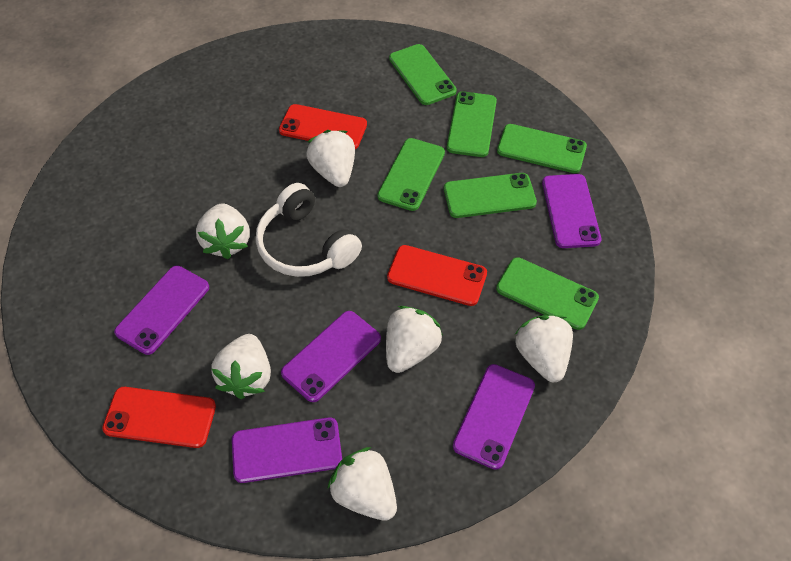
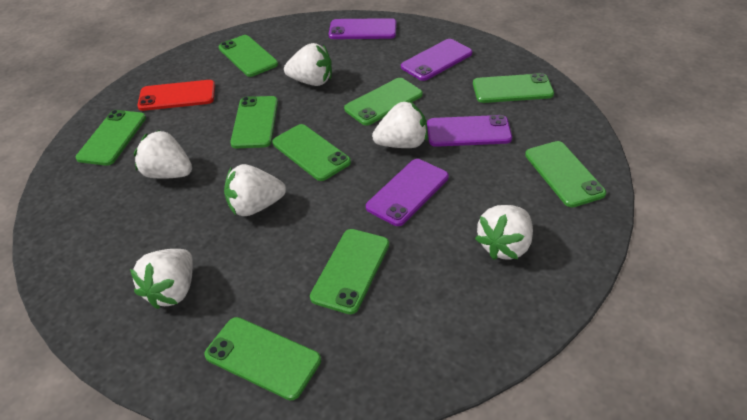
green phone: 6 -> 9
purple phone: 5 -> 4
red phone: 3 -> 1
white headphones: 1 -> 0

